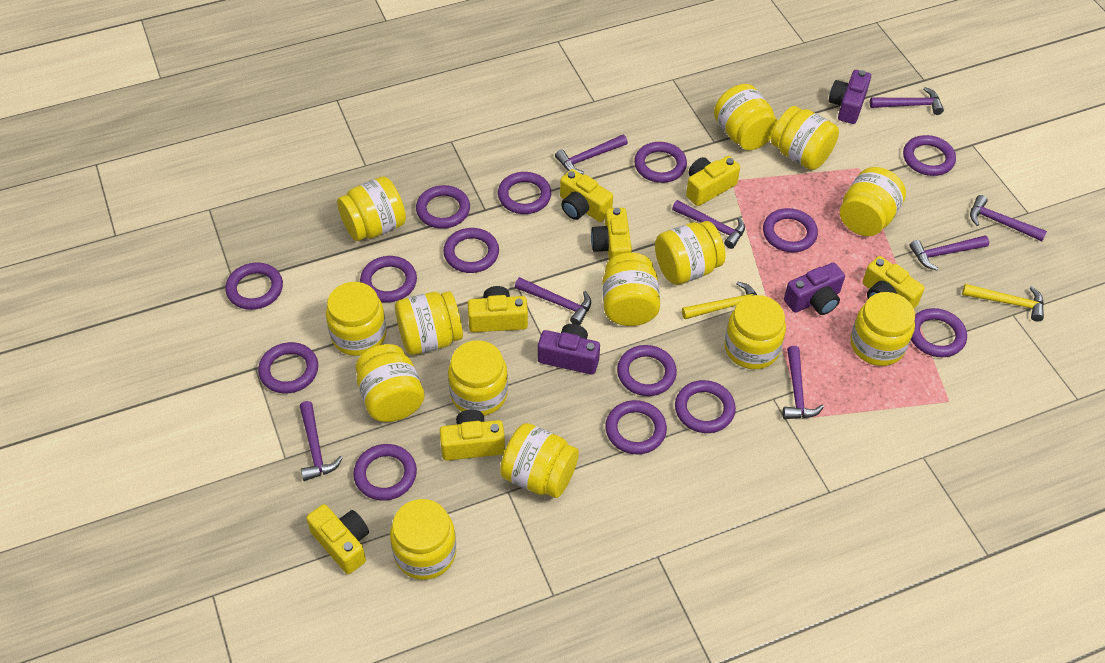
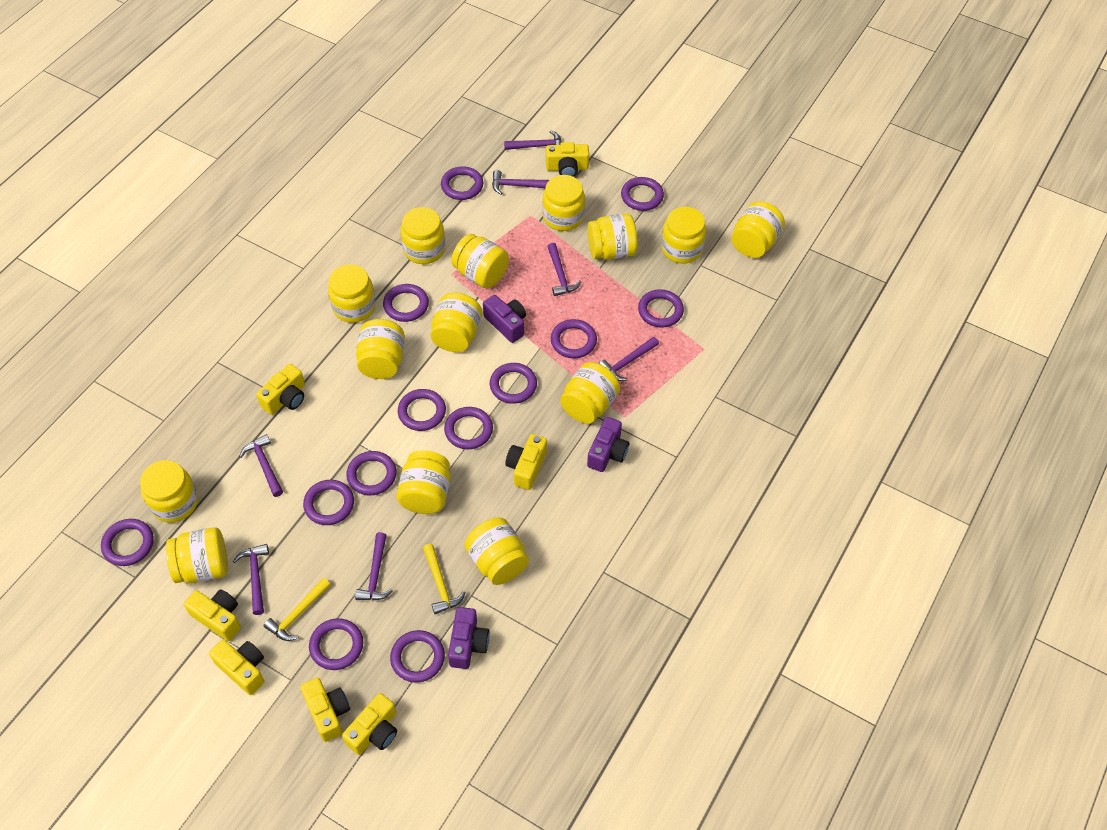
purple hammer: 8 -> 7
purple ring: 14 -> 13

